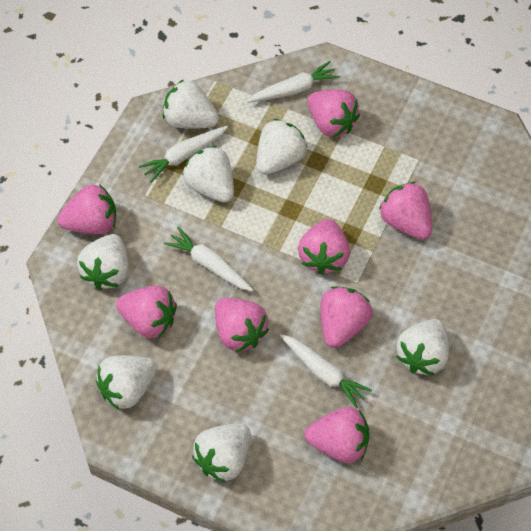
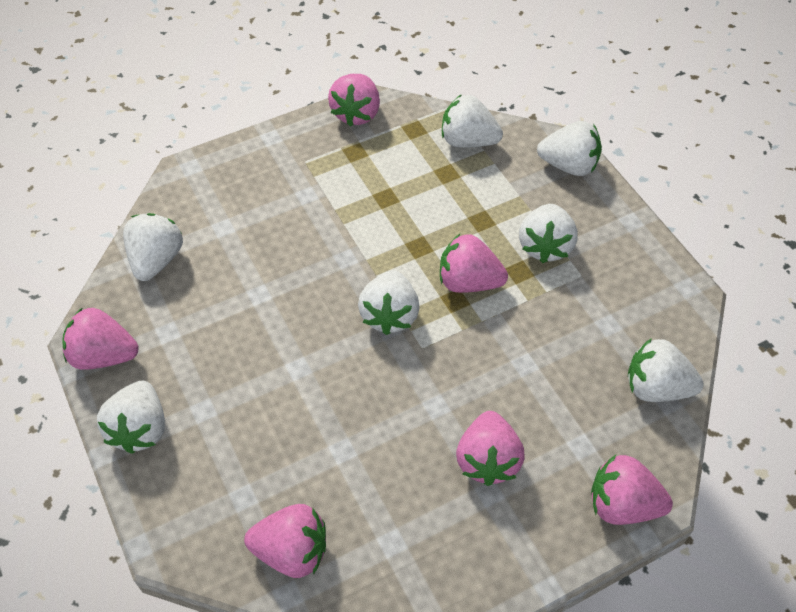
pink strawberry: 8 -> 6
white carrot: 4 -> 0

